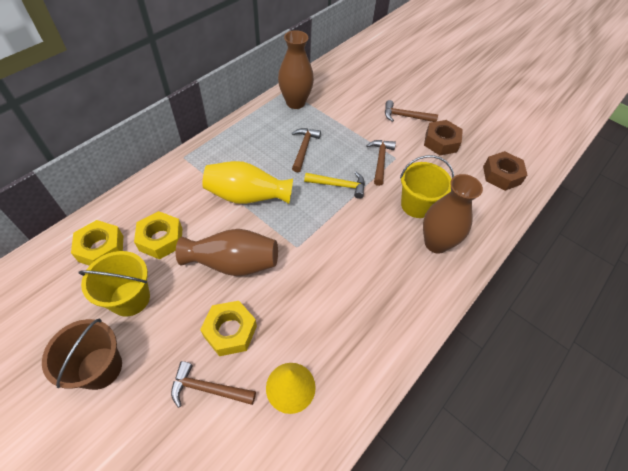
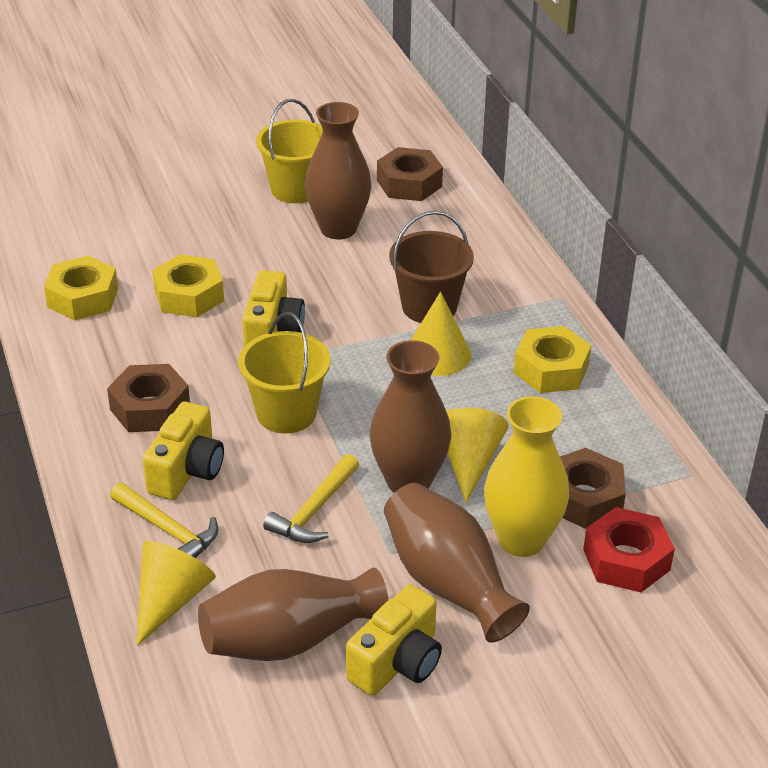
brown hammer: 4 -> 0
brown nut: 2 -> 3
brown vase: 3 -> 4
red nut: 0 -> 1
yellow camera: 0 -> 3
yellow cone: 1 -> 3
yellow hammer: 1 -> 2

